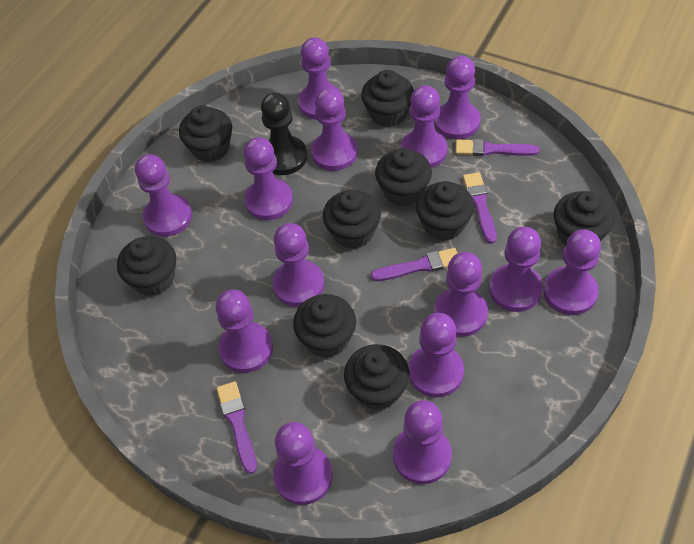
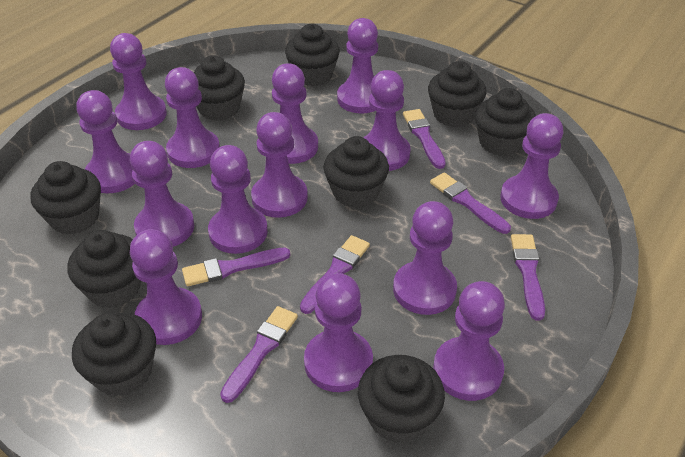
black pawn: 1 -> 0
purple brush: 4 -> 6

